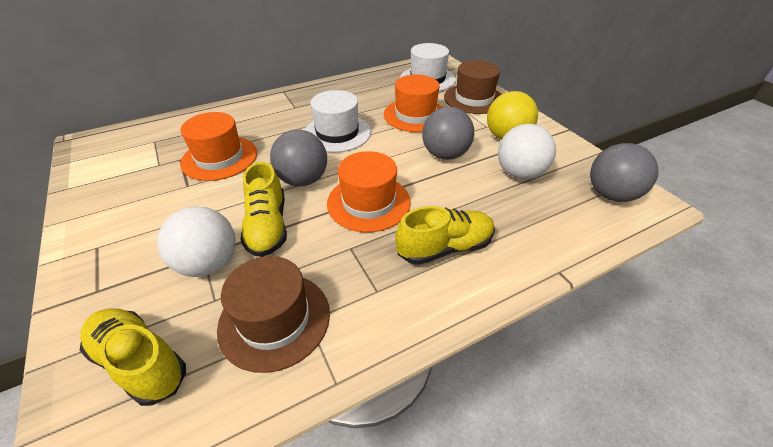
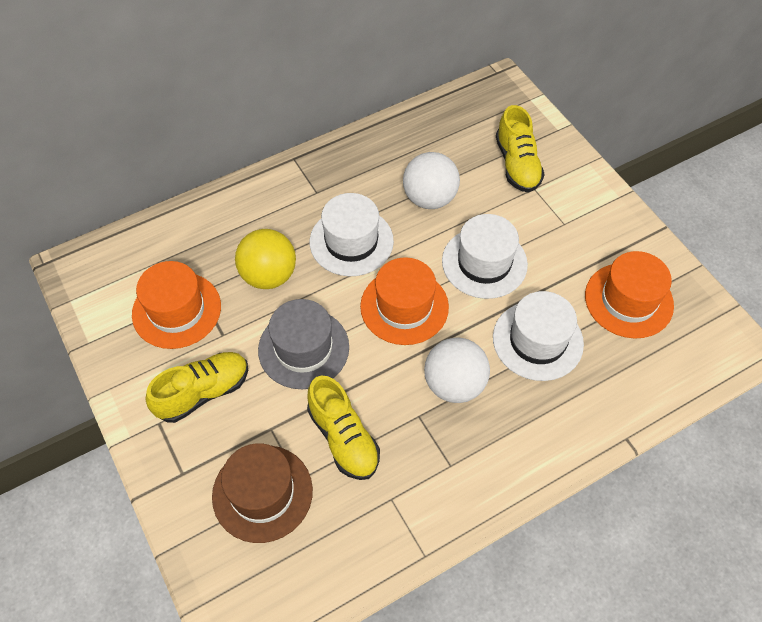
brown hat: 2 -> 1
grey ball: 3 -> 0
grey hat: 0 -> 1
white hat: 2 -> 3

